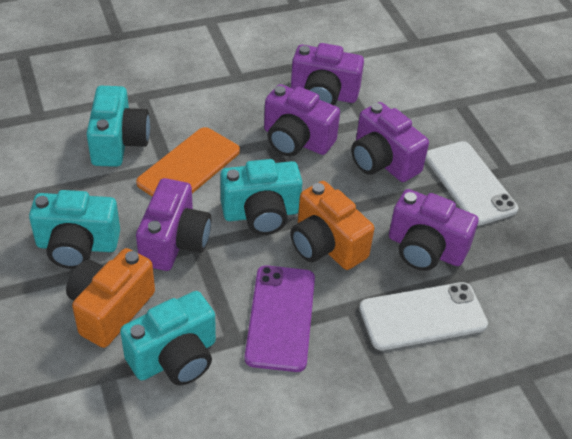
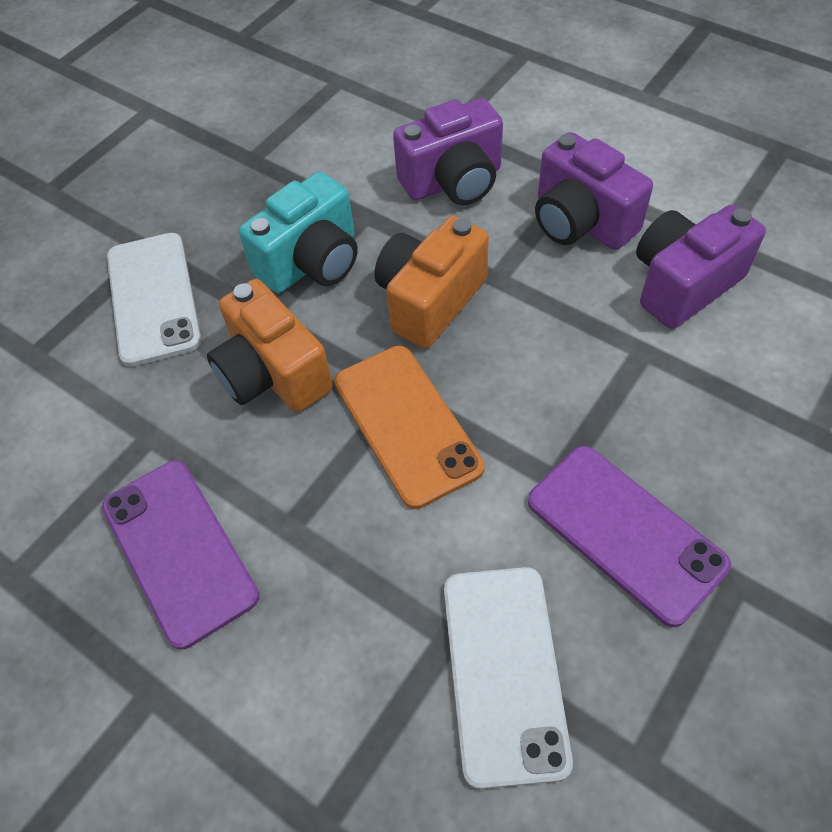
purple camera: 5 -> 3
purple phone: 1 -> 2
turquoise camera: 4 -> 1

